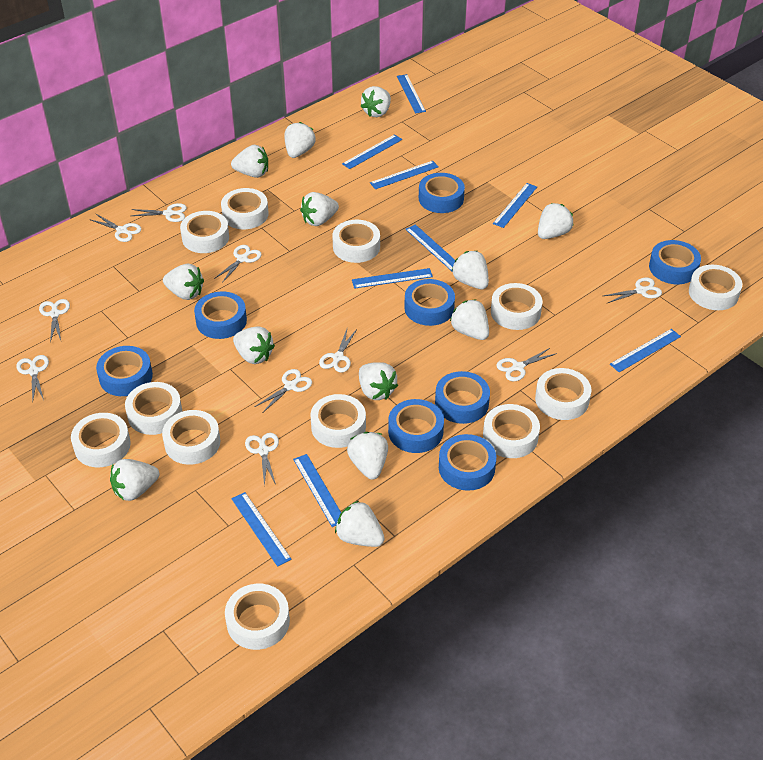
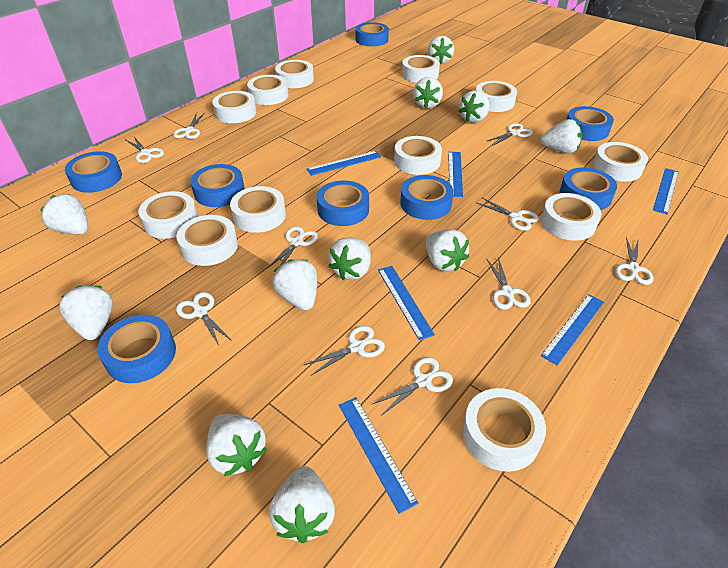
blue ruler: 9 -> 6
white strawberry: 13 -> 11

